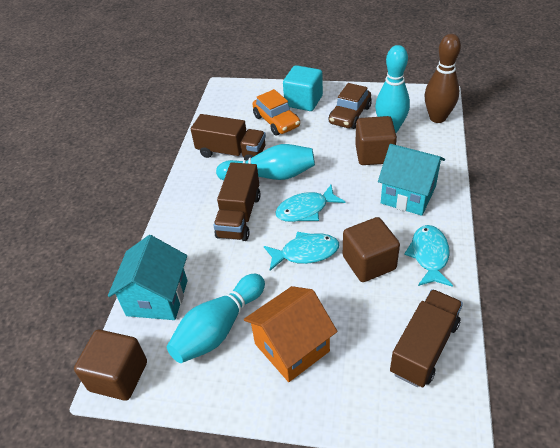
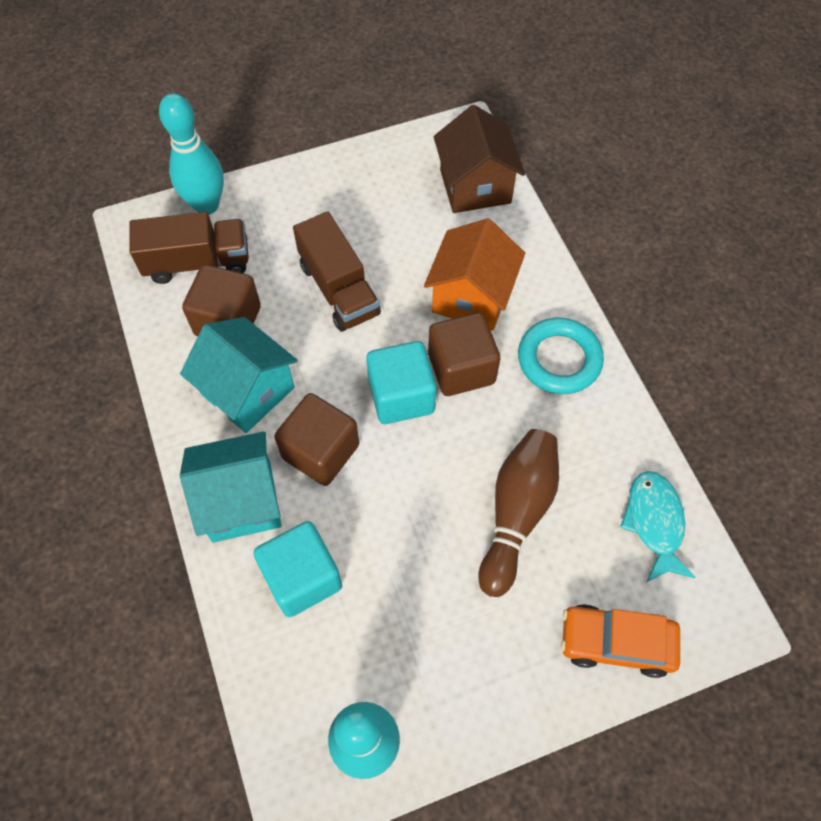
brown car: 1 -> 0
brown house: 0 -> 1
brown truck: 3 -> 2
turquoise bowling pin: 3 -> 2
turquoise cube: 1 -> 2
turquoise fish: 3 -> 1
turquoise ring: 0 -> 1

